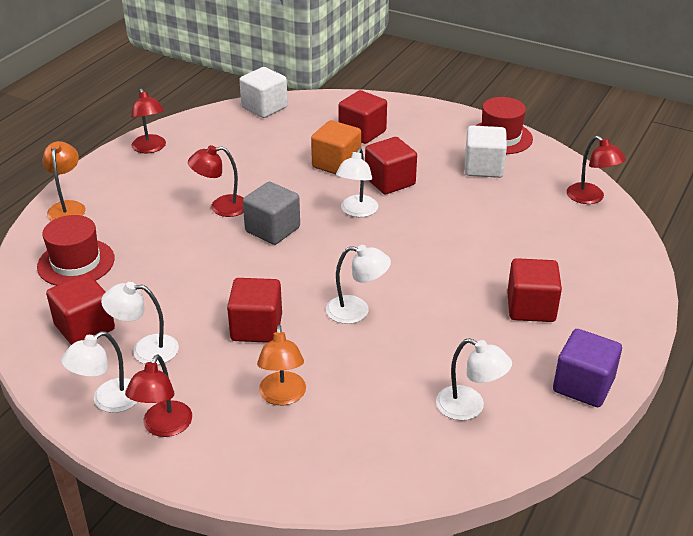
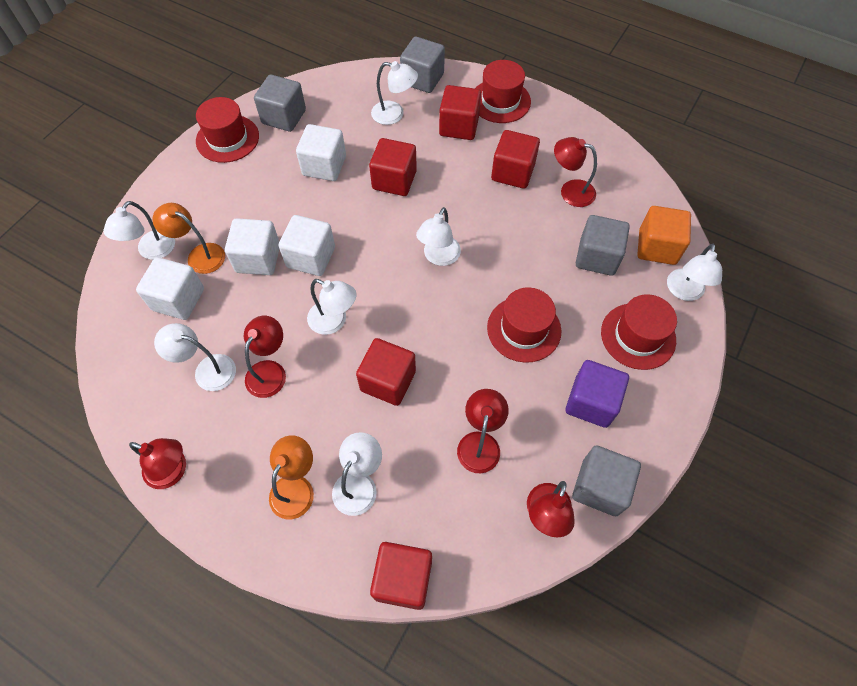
grey cube: 1 -> 4
red hat: 2 -> 4
red lamp: 4 -> 5
white cube: 2 -> 4
white lamp: 5 -> 7

